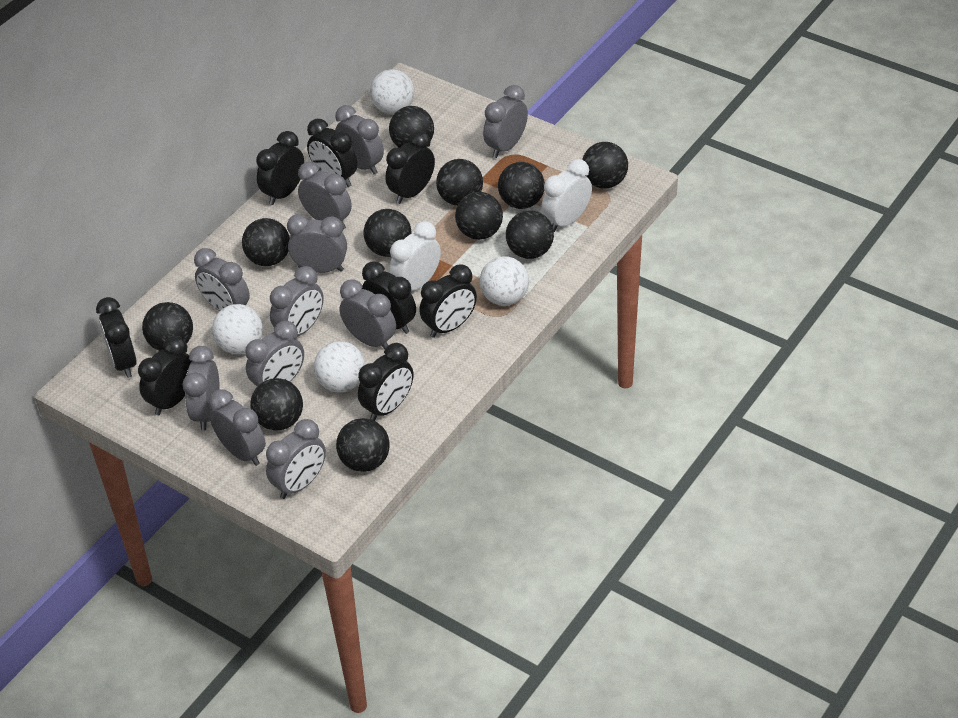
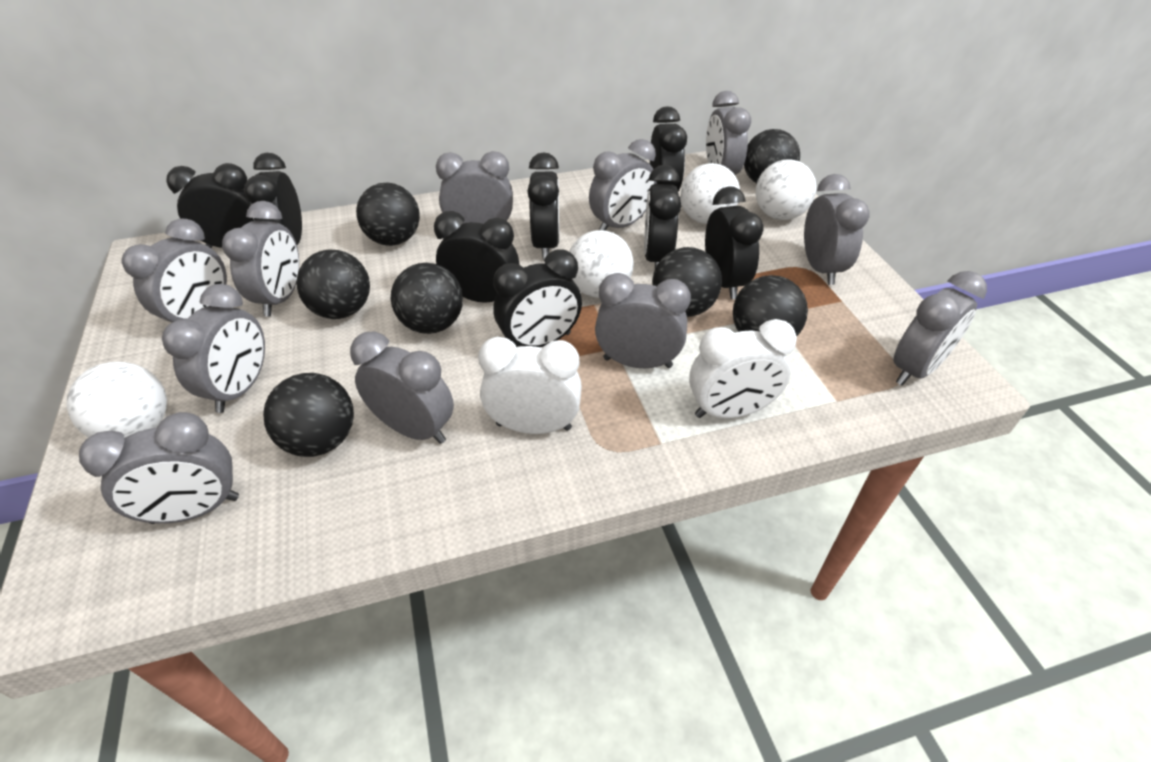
black ball: 11 -> 7

